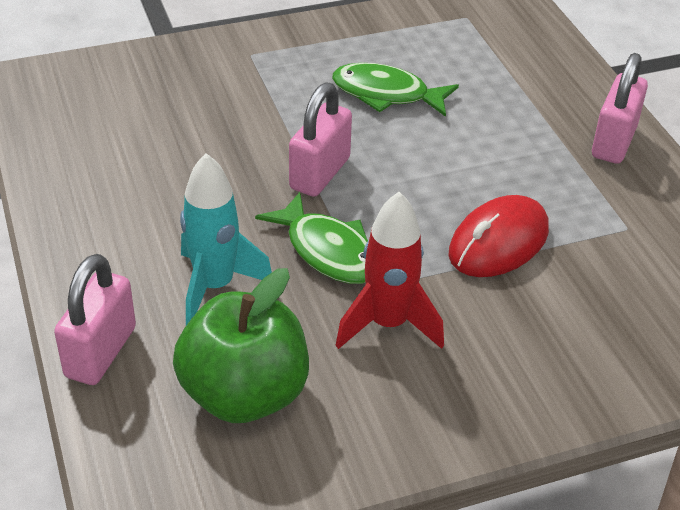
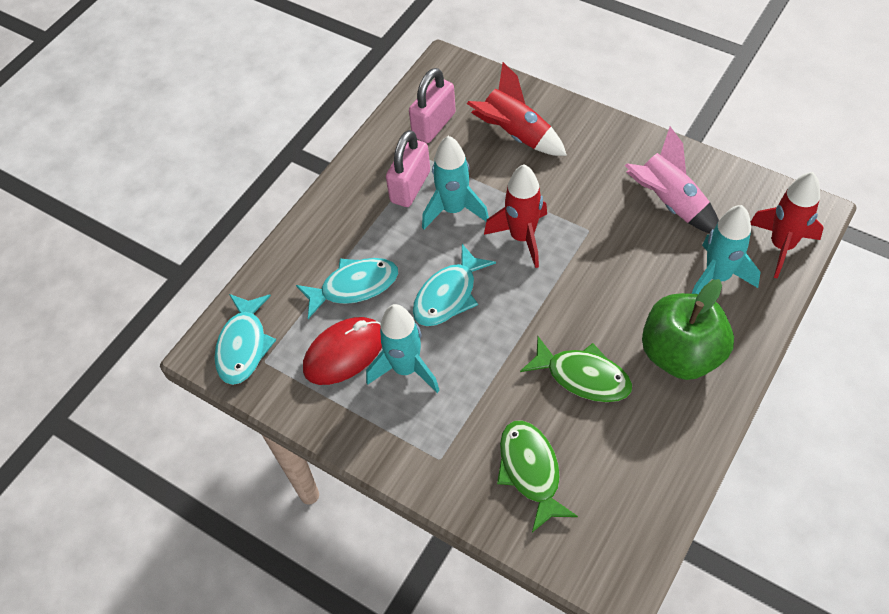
pink padlock: 3 -> 2
pink rocket: 0 -> 1
red rocket: 1 -> 3
turquoise fish: 0 -> 3
turquoise rocket: 1 -> 3

